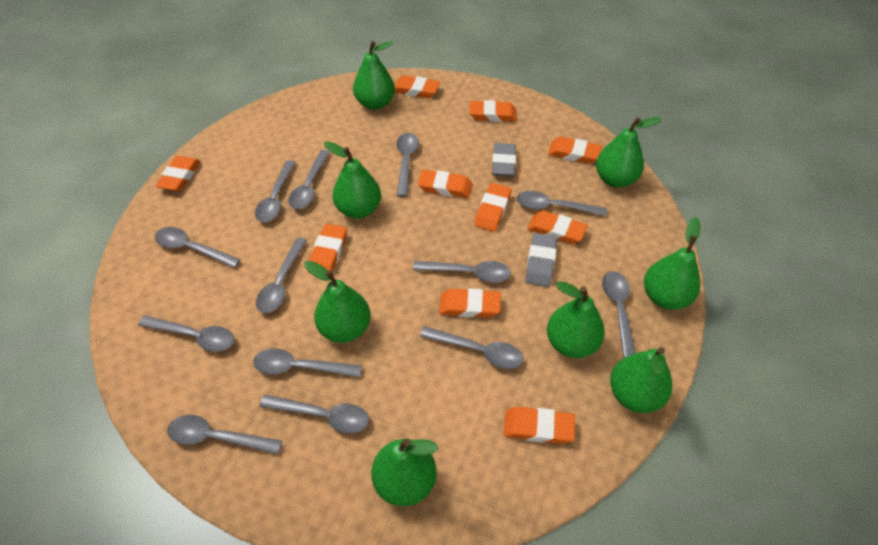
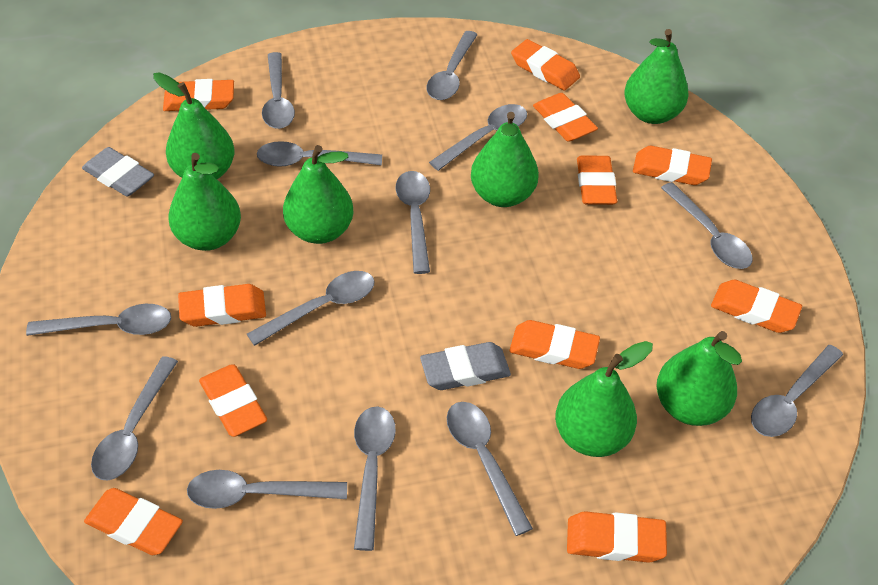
green pear: 8 -> 7
orange eraser: 10 -> 11

